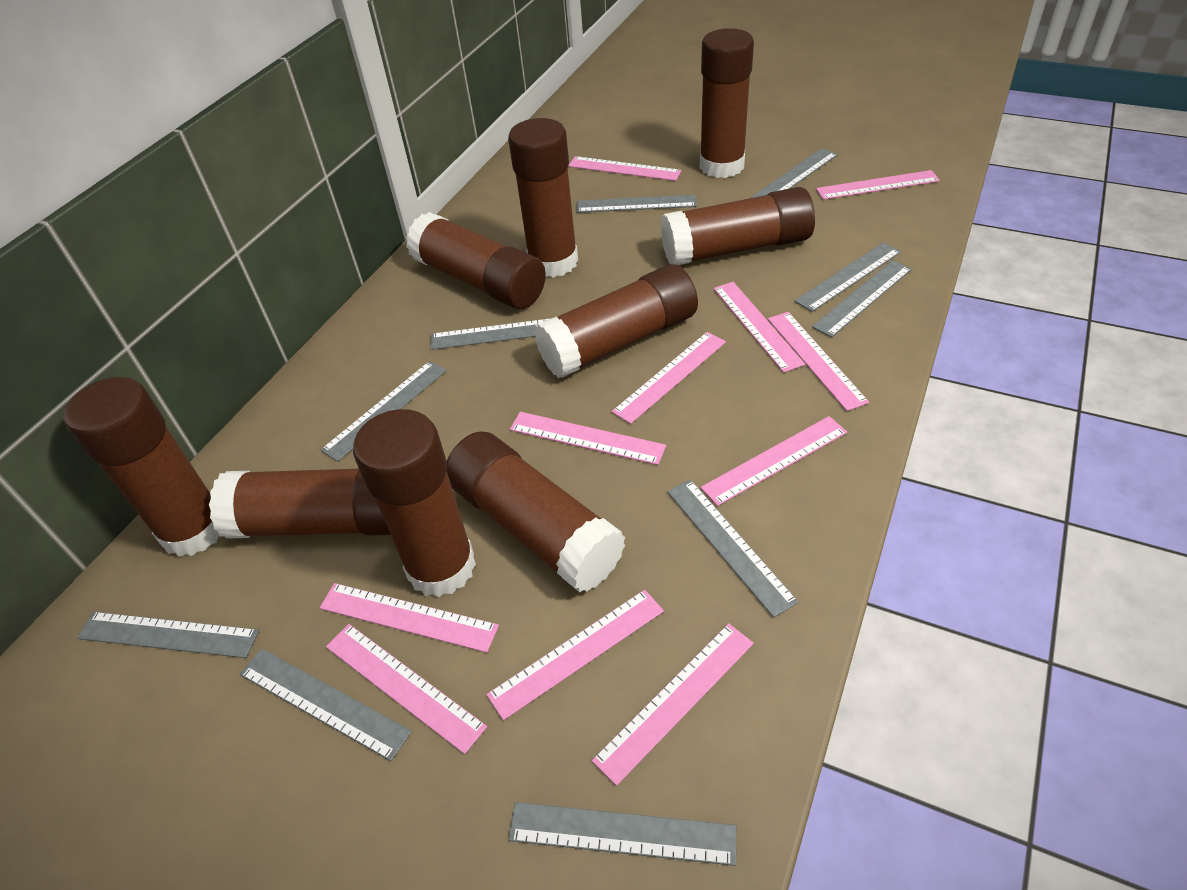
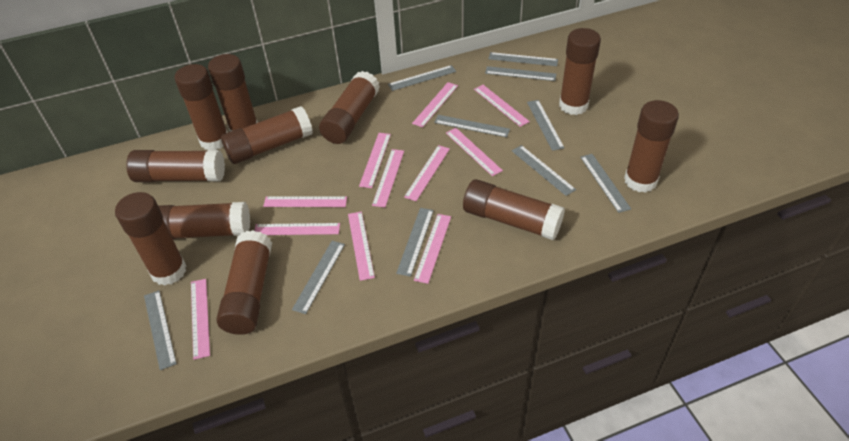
brown glue stick: 9 -> 11

